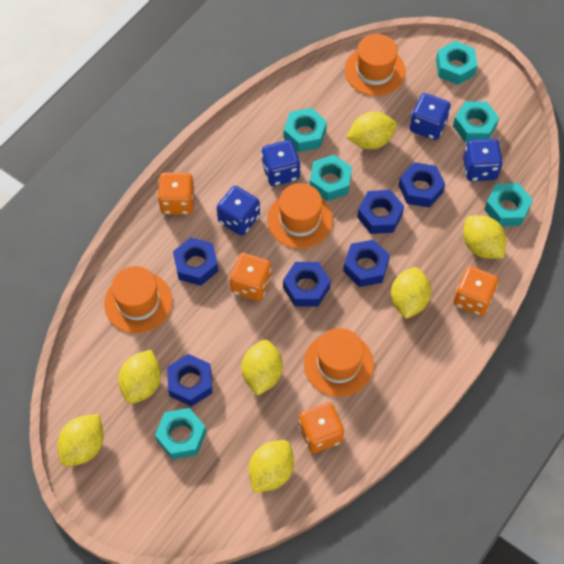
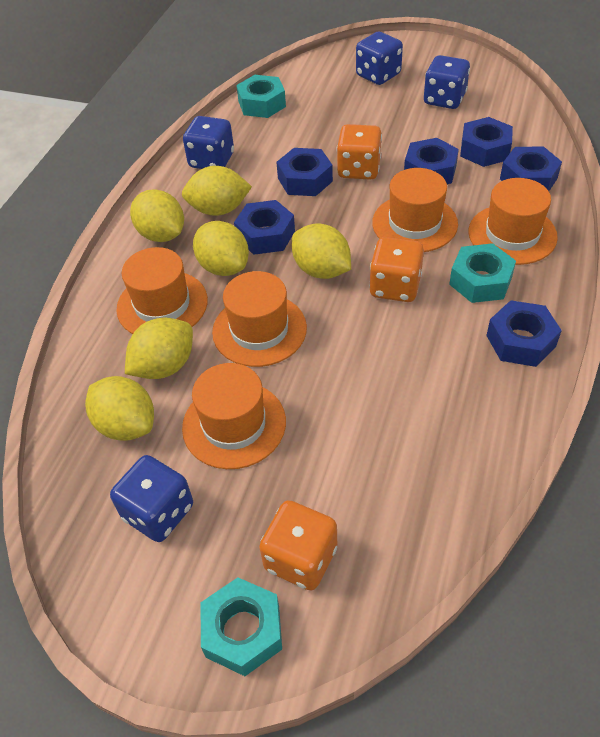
orange dice: 4 -> 3
orange hat: 4 -> 5
turquoise nut: 6 -> 3
yellow lemon: 7 -> 6

